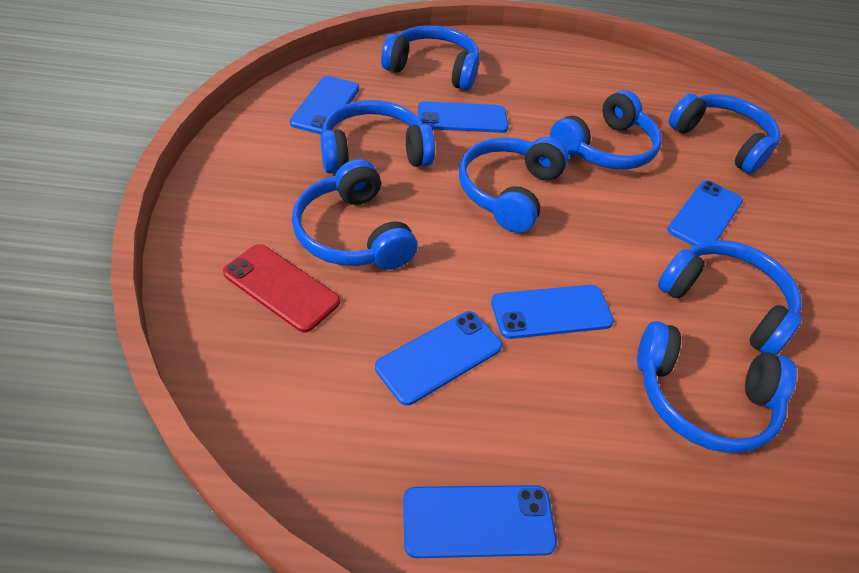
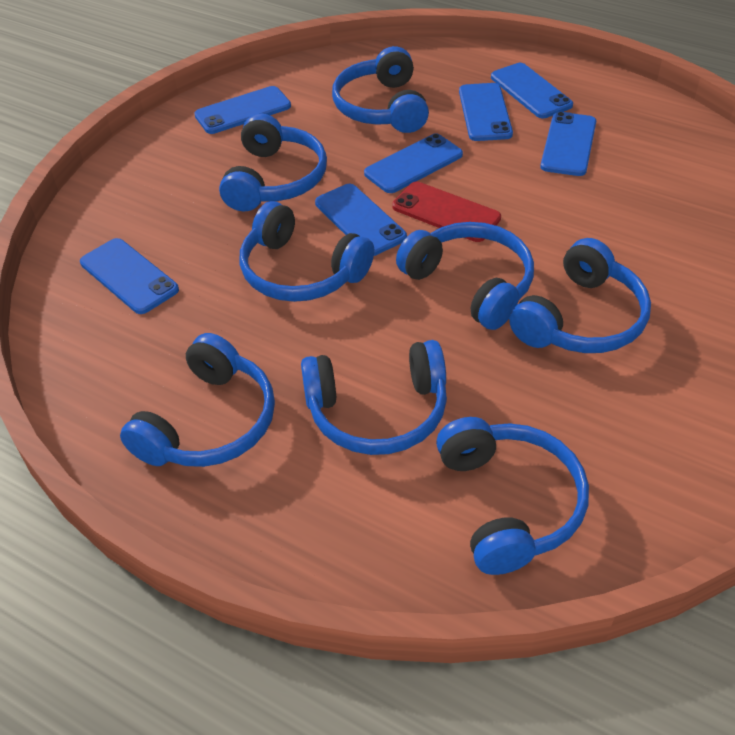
blue phone: 6 -> 7

